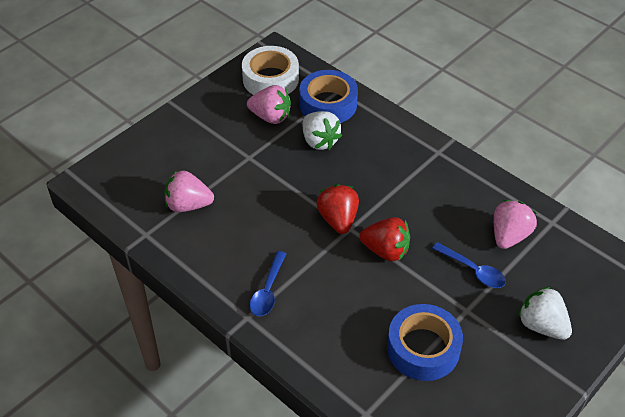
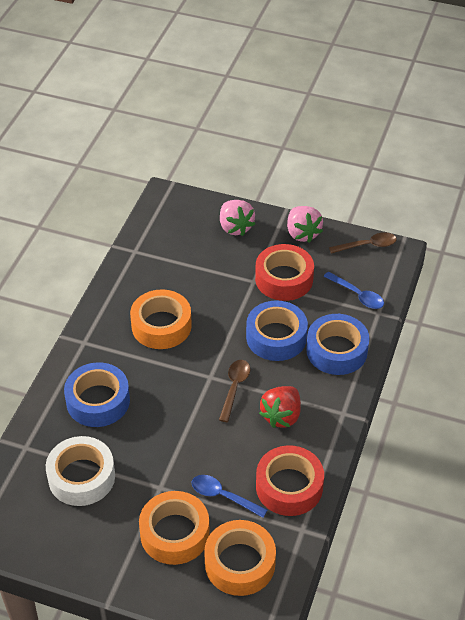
blue tape: 2 -> 3
brown spoon: 0 -> 2
orange tape: 0 -> 3
pink strawberry: 3 -> 2
red strawberry: 2 -> 1
red tape: 0 -> 2
white strawberry: 2 -> 0

